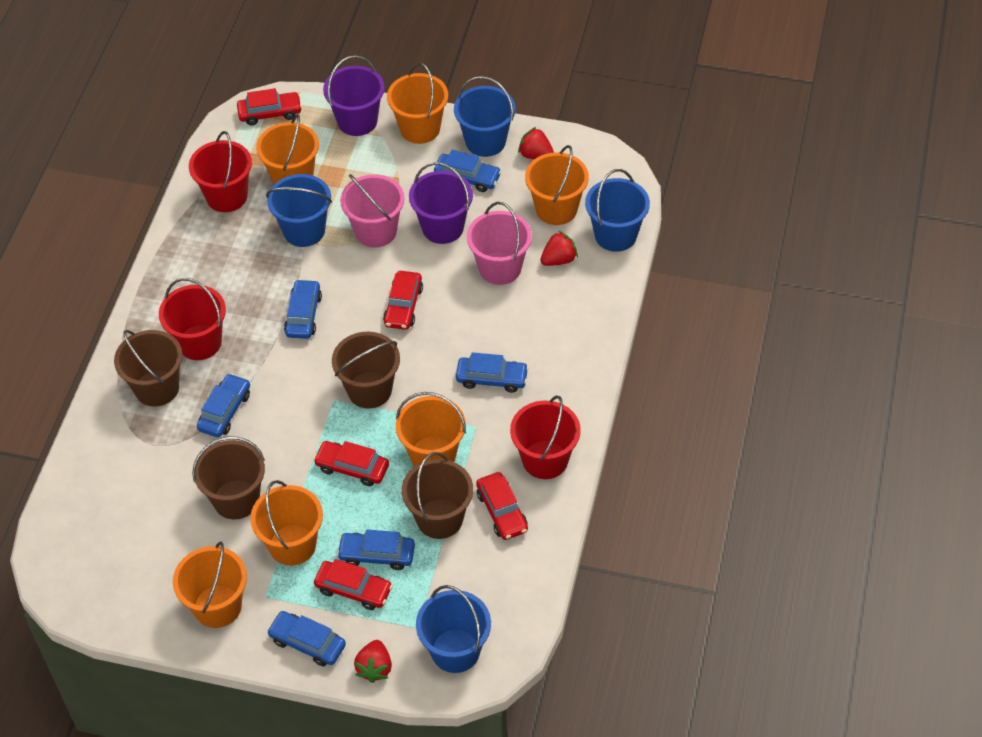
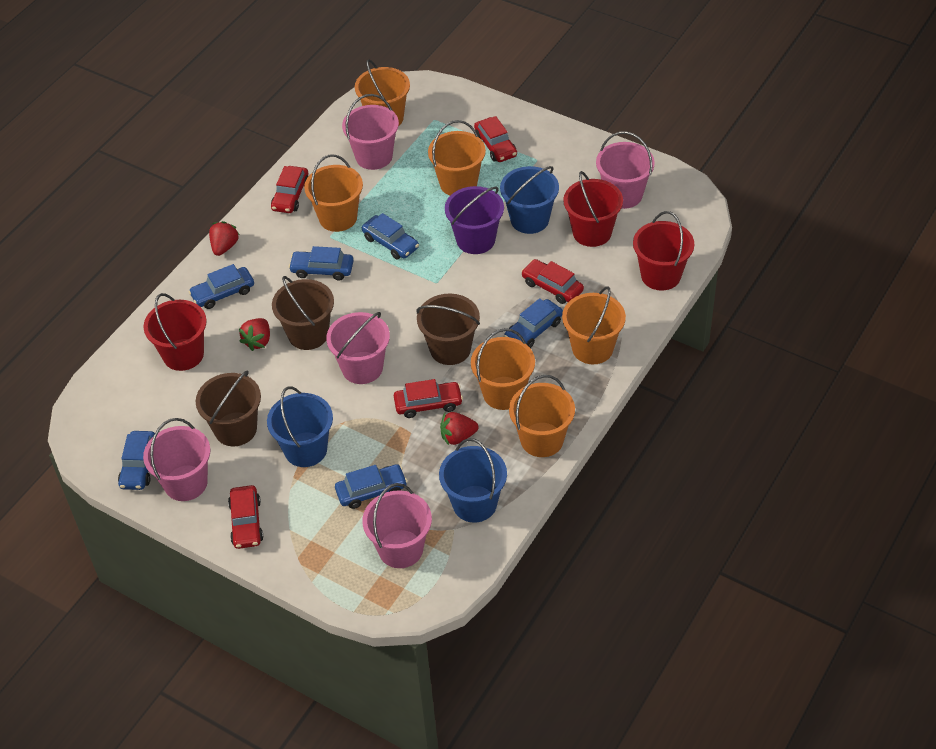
blue bucket: 4 -> 3
brown bucket: 4 -> 3
pink bucket: 2 -> 5
purple bucket: 2 -> 1

